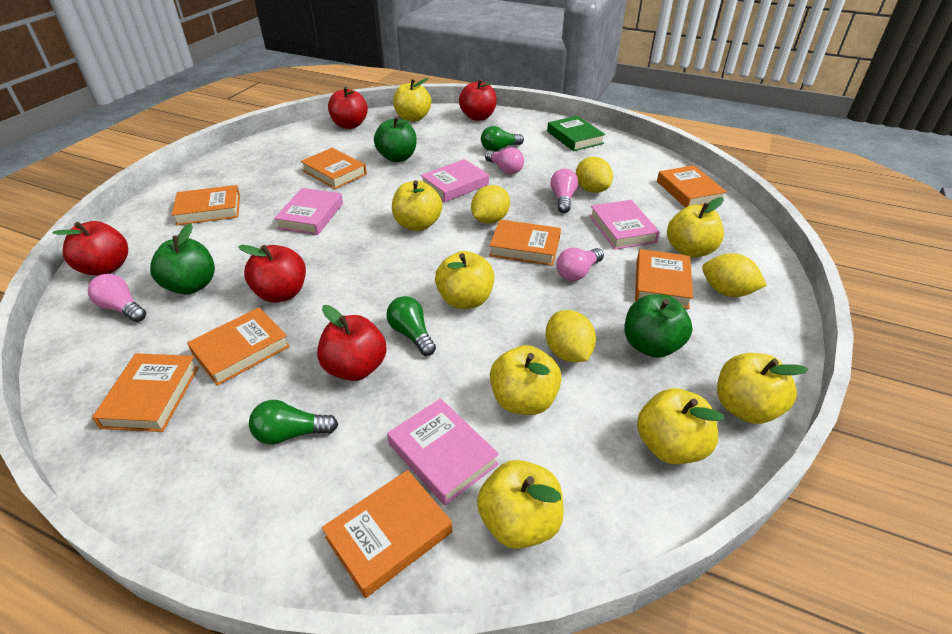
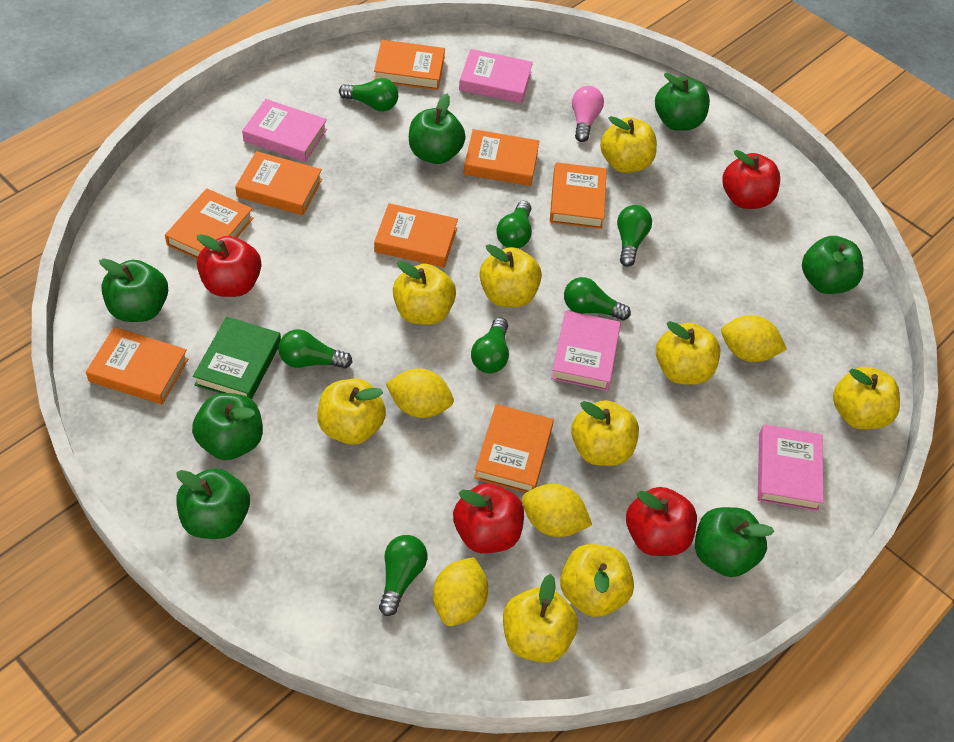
green apple: 3 -> 7
green light bulb: 3 -> 7
pink light bulb: 4 -> 1
red apple: 5 -> 4
yellow apple: 8 -> 9

